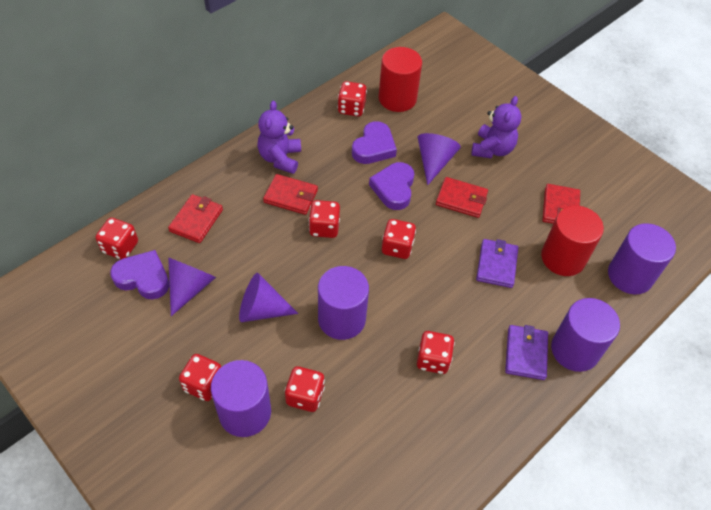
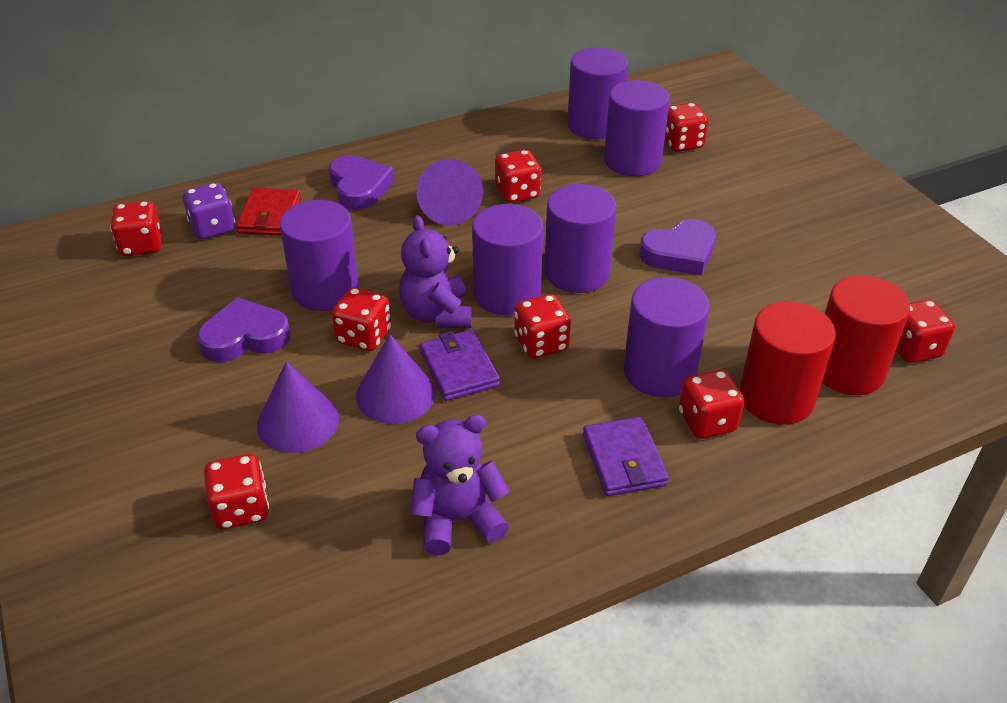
purple cylinder: 4 -> 6
purple dice: 0 -> 1
red dice: 7 -> 8
red wallet: 4 -> 1

